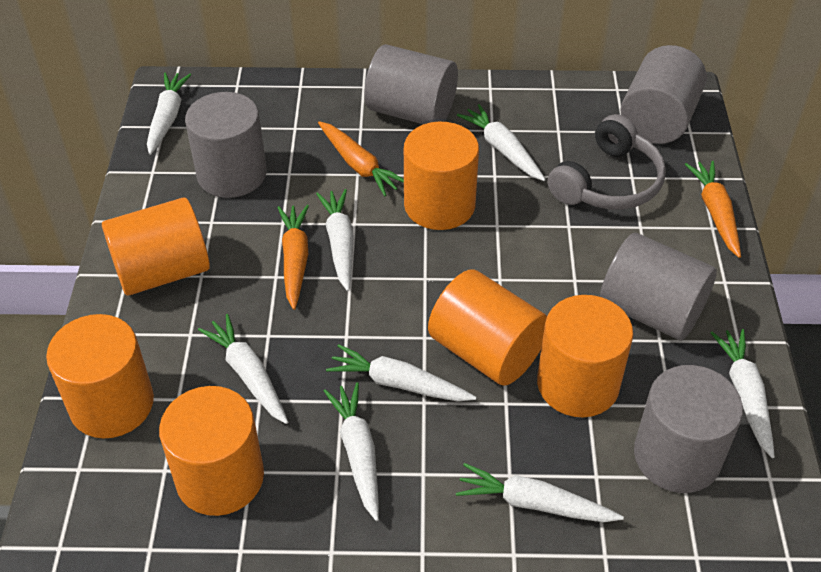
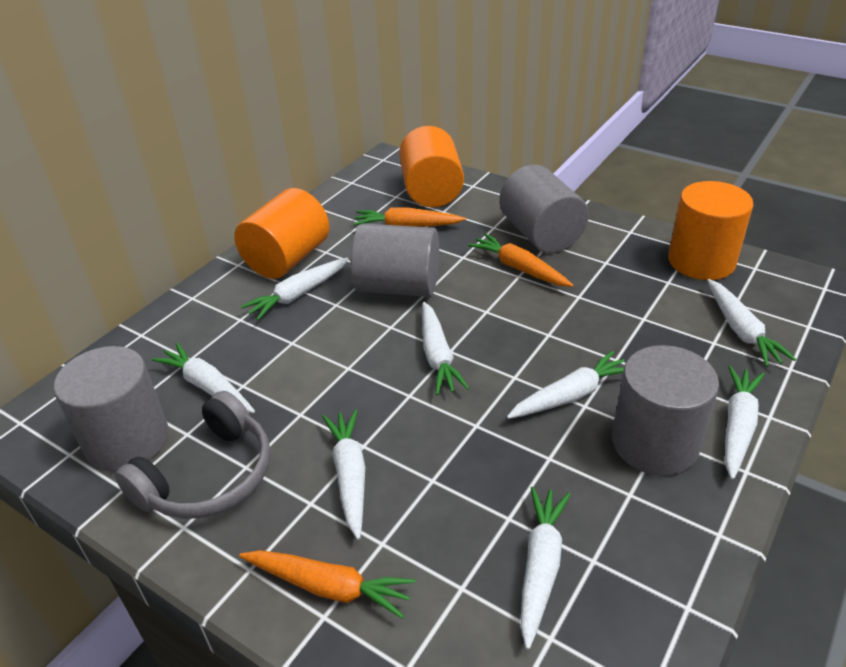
grey cylinder: 5 -> 4
orange cylinder: 6 -> 3

